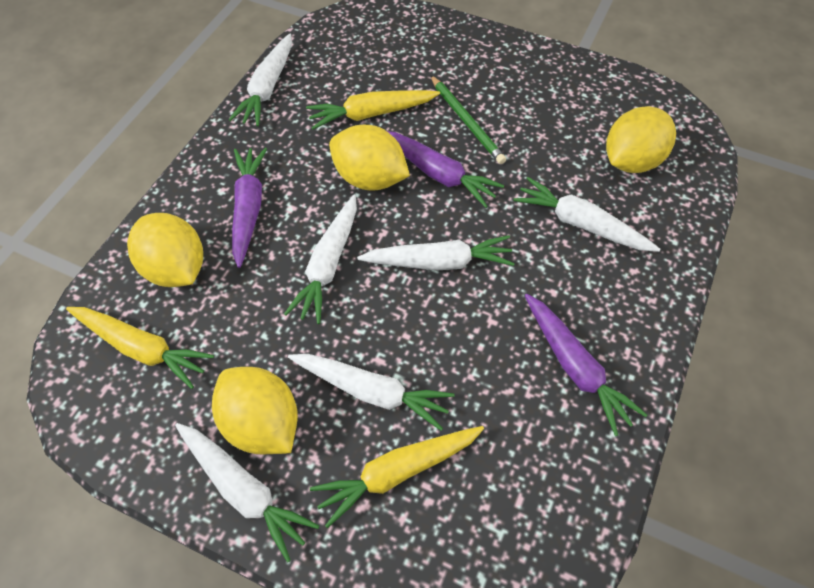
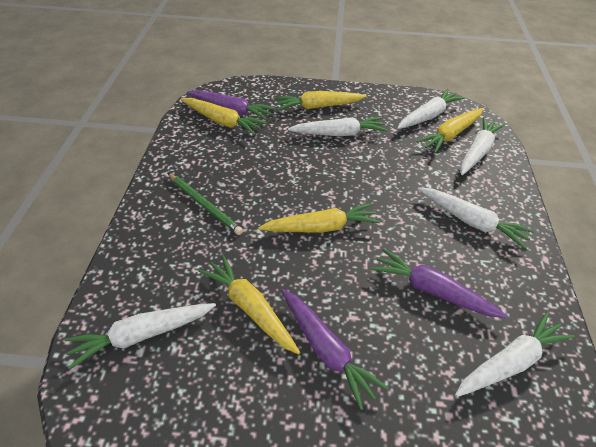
yellow carrot: 3 -> 5
yellow lemon: 4 -> 0

